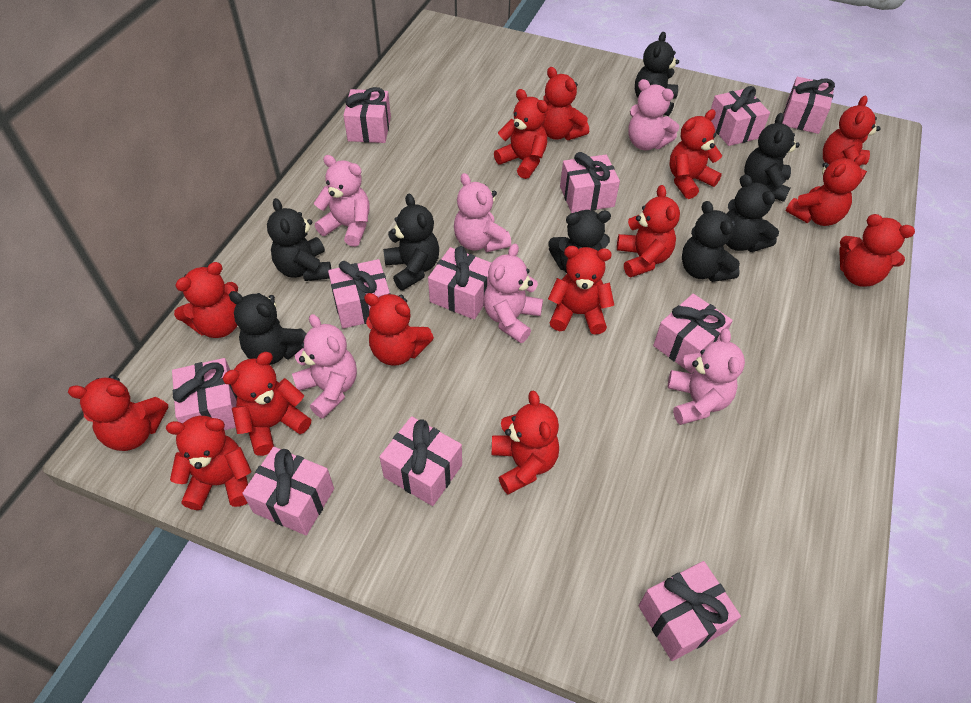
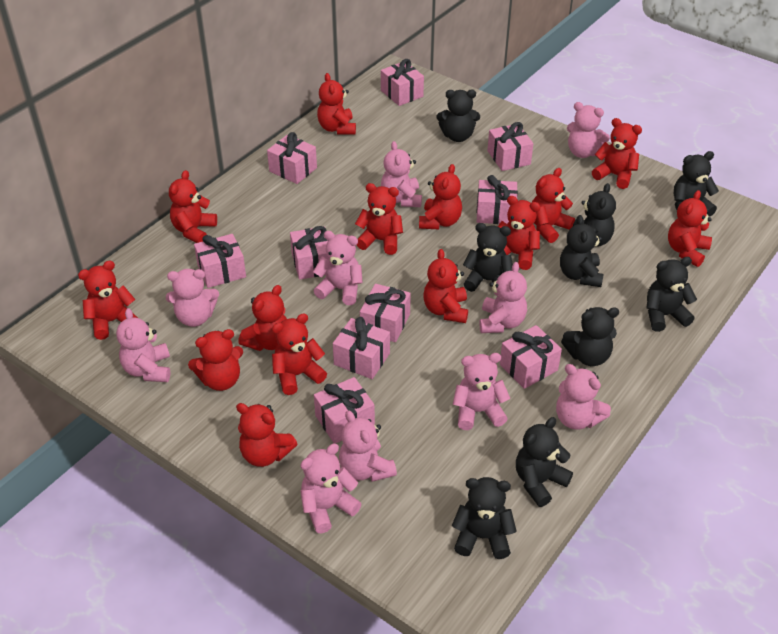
black teddy bear: 8 -> 9
pink gift: 11 -> 10
pink teddy bear: 6 -> 10

